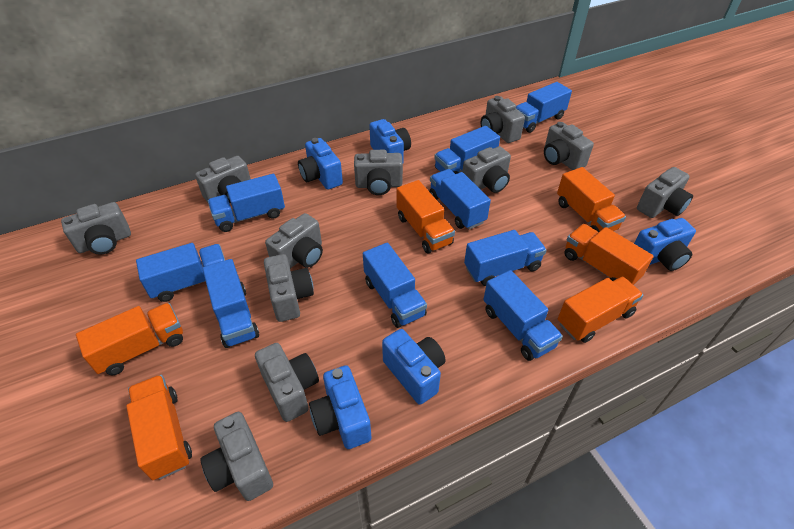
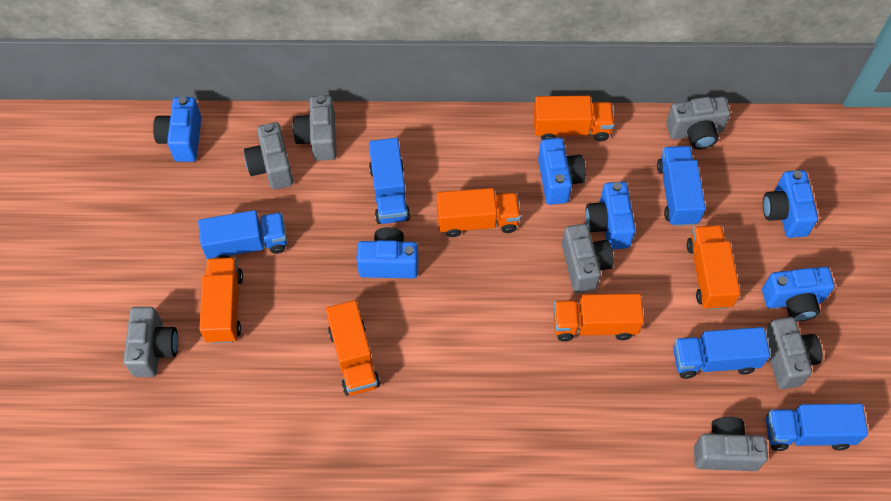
blue camera: 5 -> 6
blue truck: 9 -> 5
grey camera: 11 -> 7

